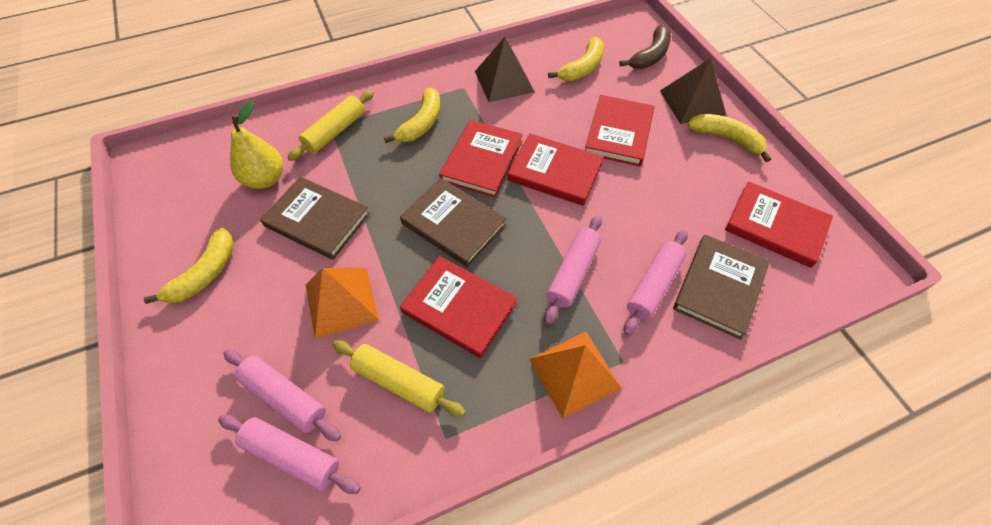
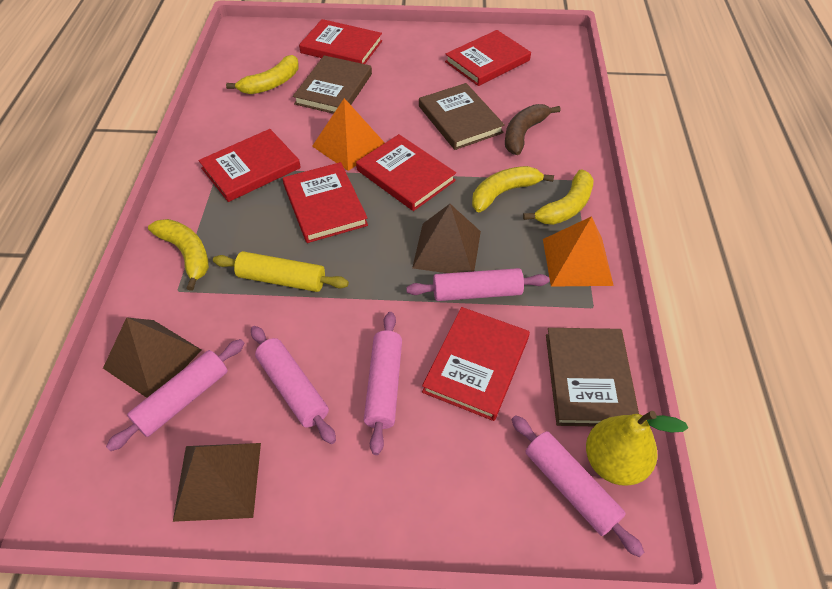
brown pyramid: 2 -> 3
pink rolling pin: 4 -> 5
red book: 5 -> 6
yellow rolling pin: 2 -> 1

